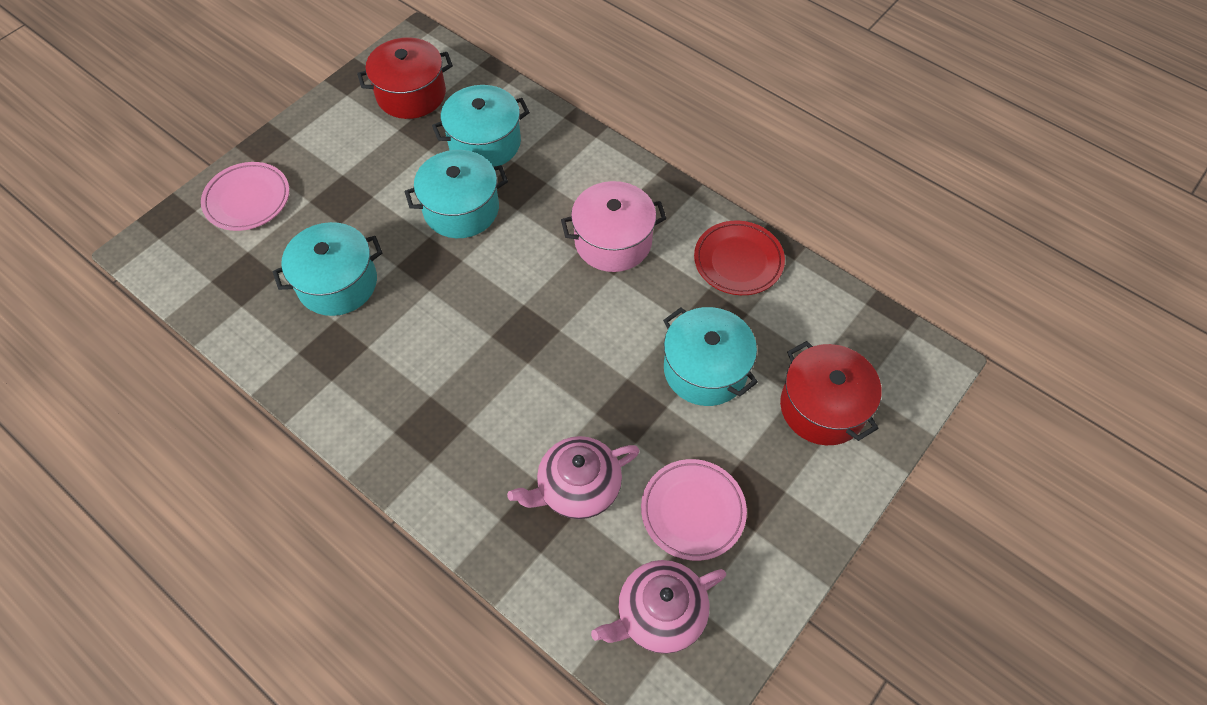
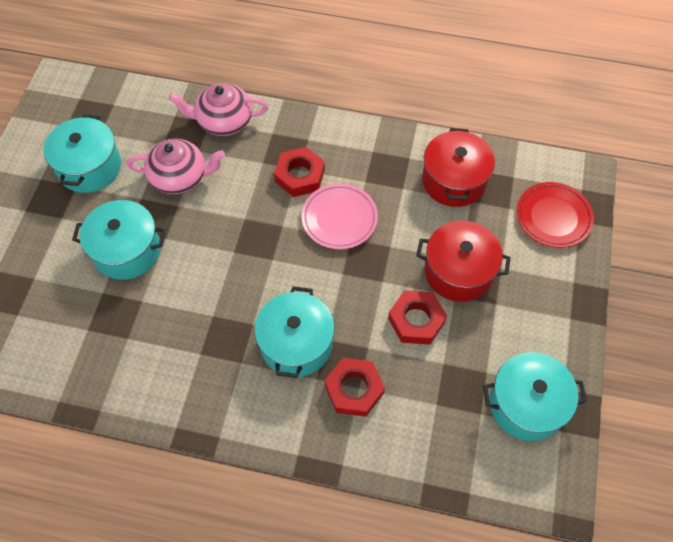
pink plate: 2 -> 1
pink pot: 1 -> 0
red nut: 0 -> 3

